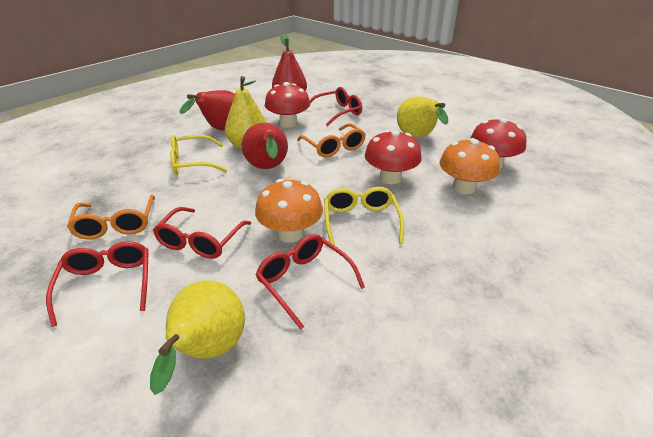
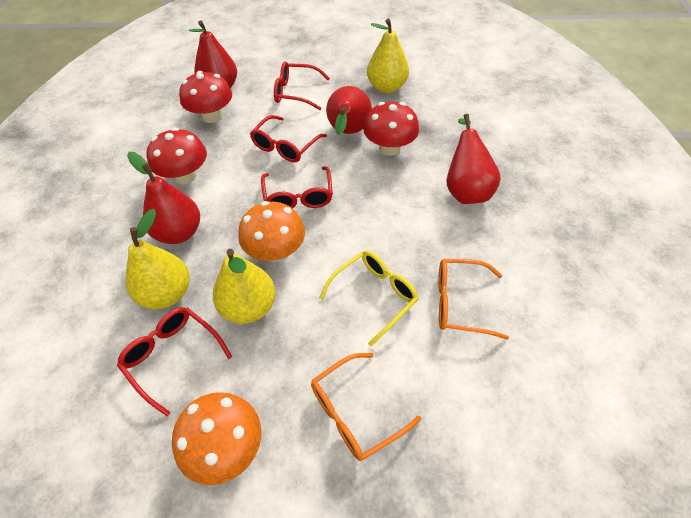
red pear: 3 -> 4
yellow glasses: 2 -> 1

